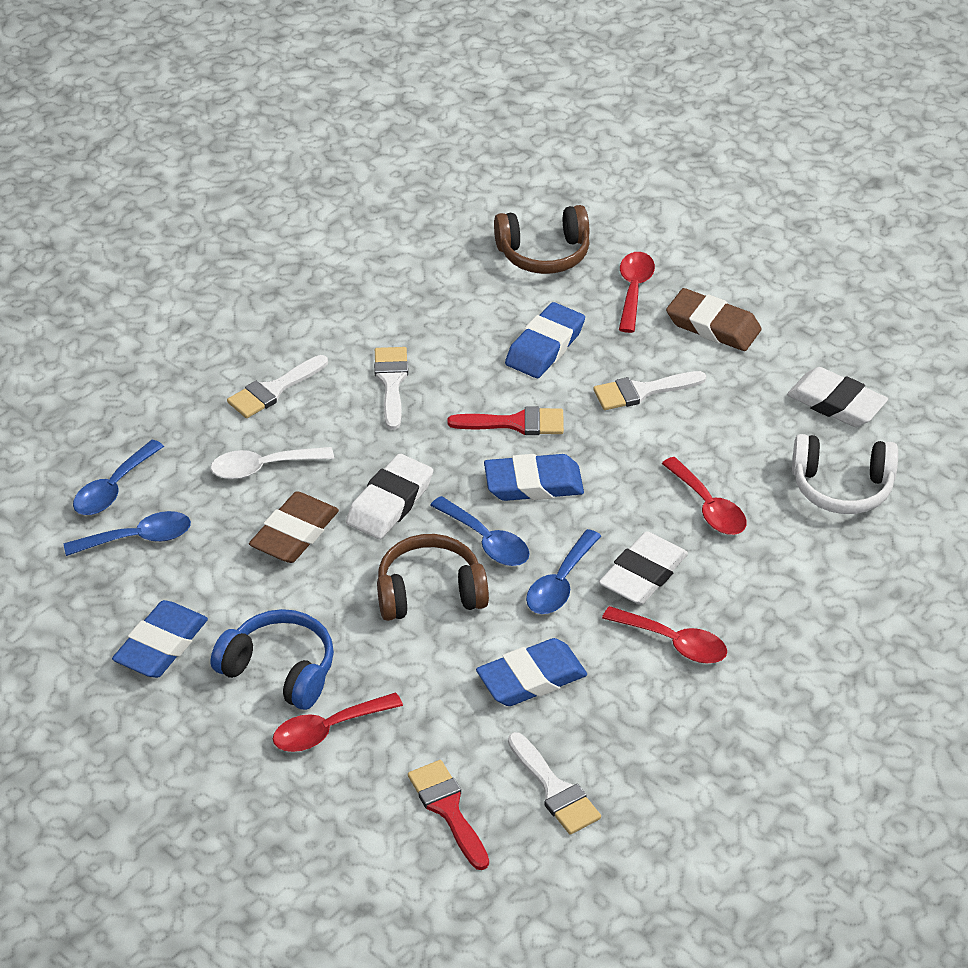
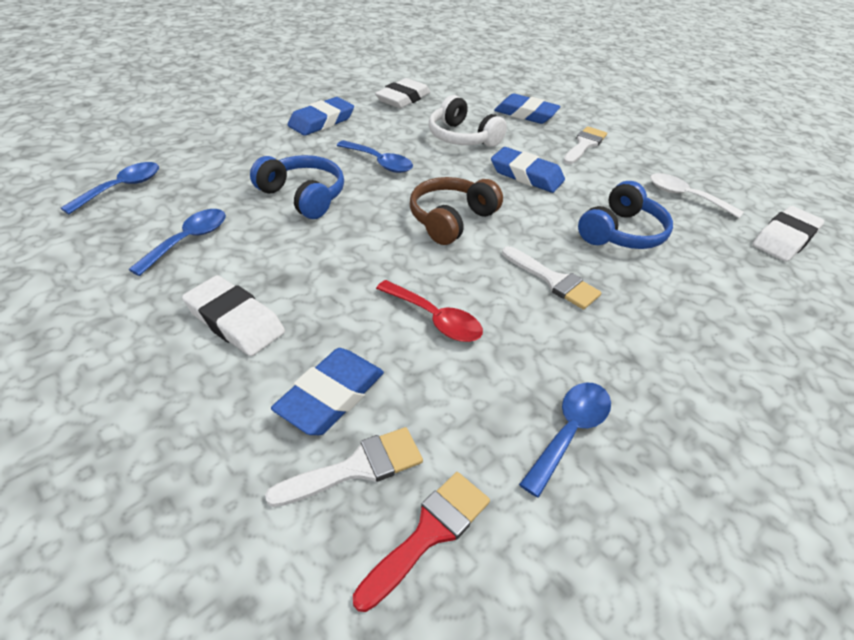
blue headphones: 1 -> 2
brown eraser: 2 -> 0
brown headphones: 2 -> 1
red brush: 2 -> 1
red spoon: 4 -> 1
white brush: 4 -> 3

